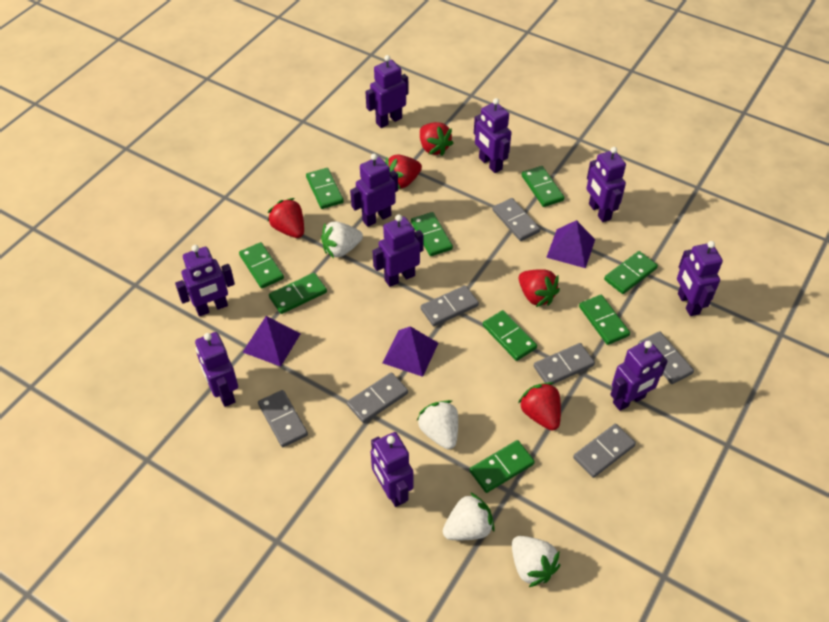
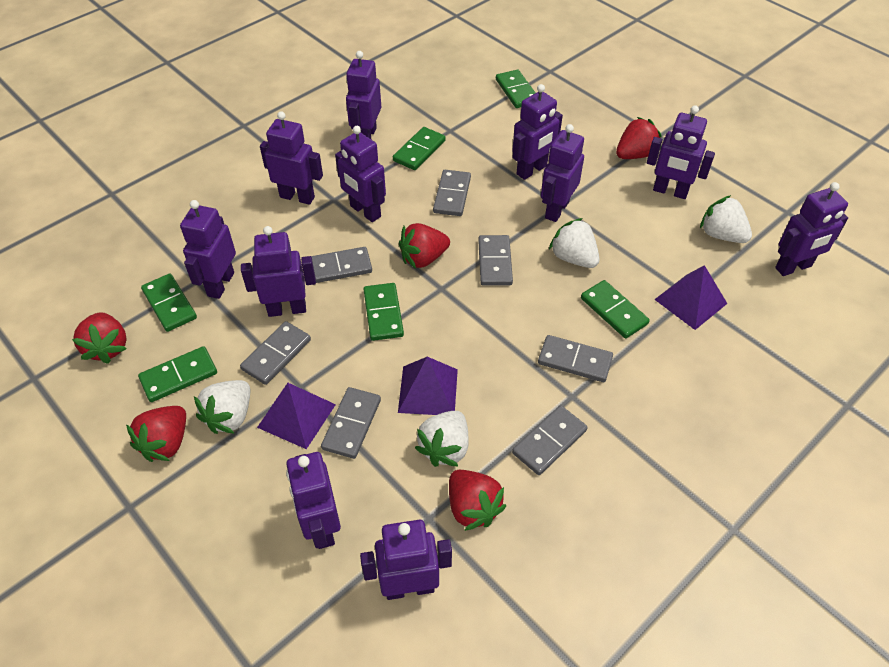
green domino: 9 -> 6
purple robot: 10 -> 11

